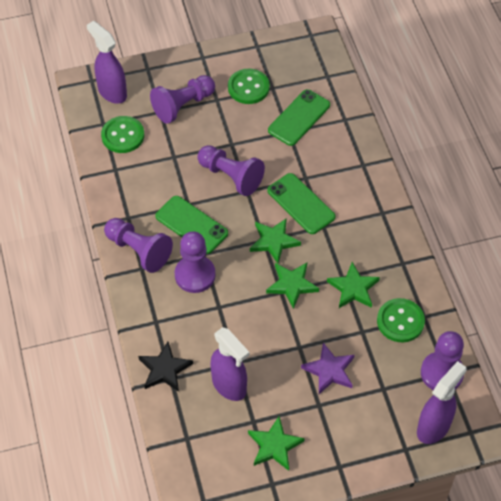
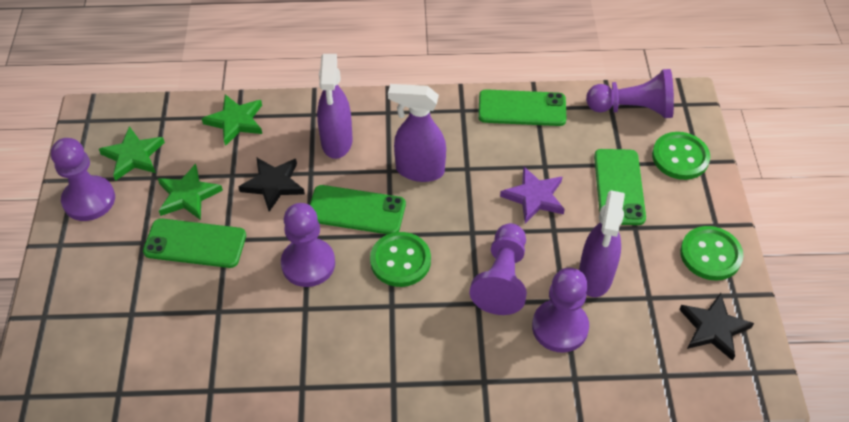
black star: 1 -> 2
green phone: 3 -> 4
green star: 4 -> 3

